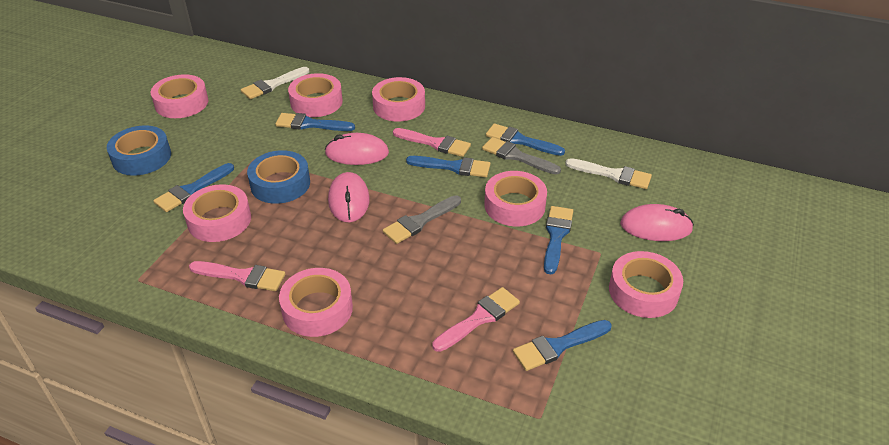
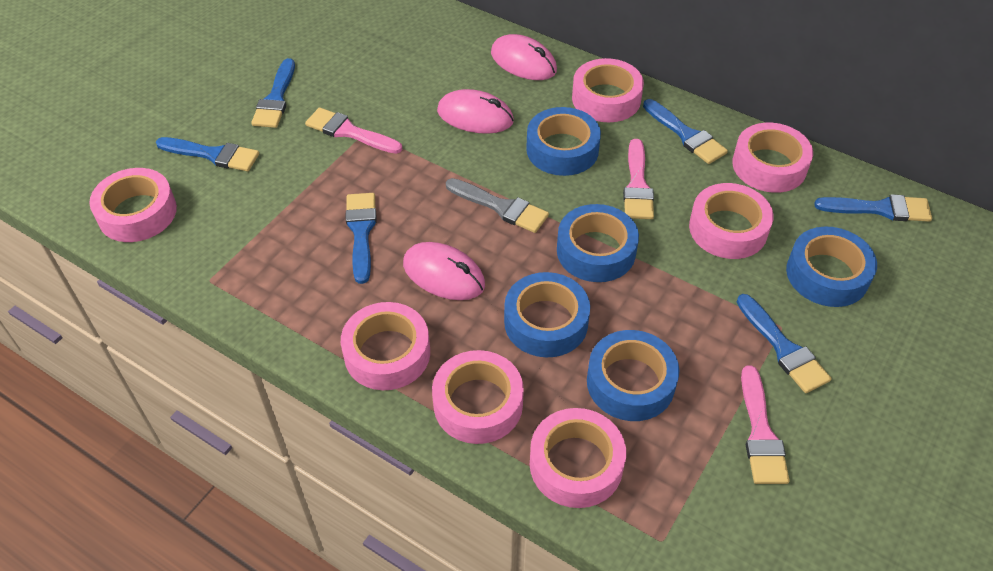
blue tape: 2 -> 5
grey brush: 2 -> 1
white brush: 2 -> 0

